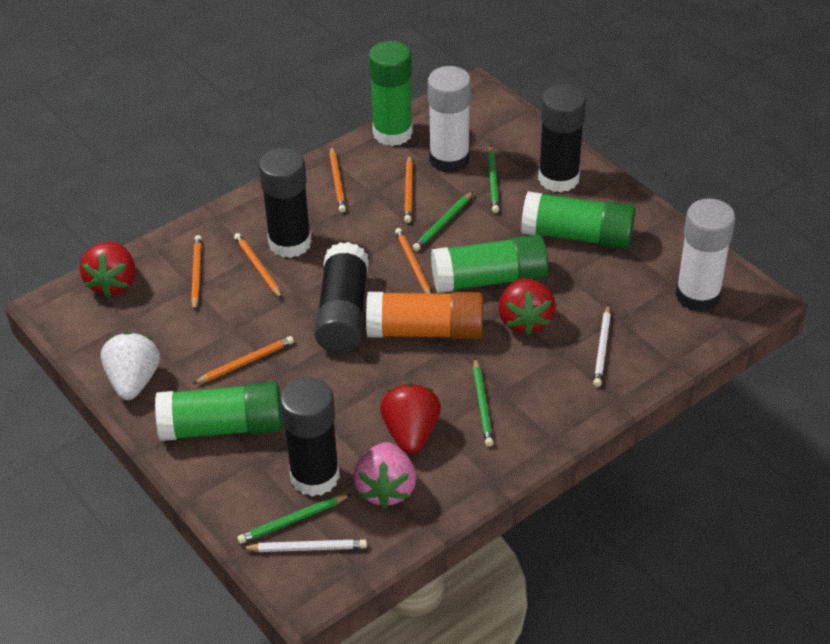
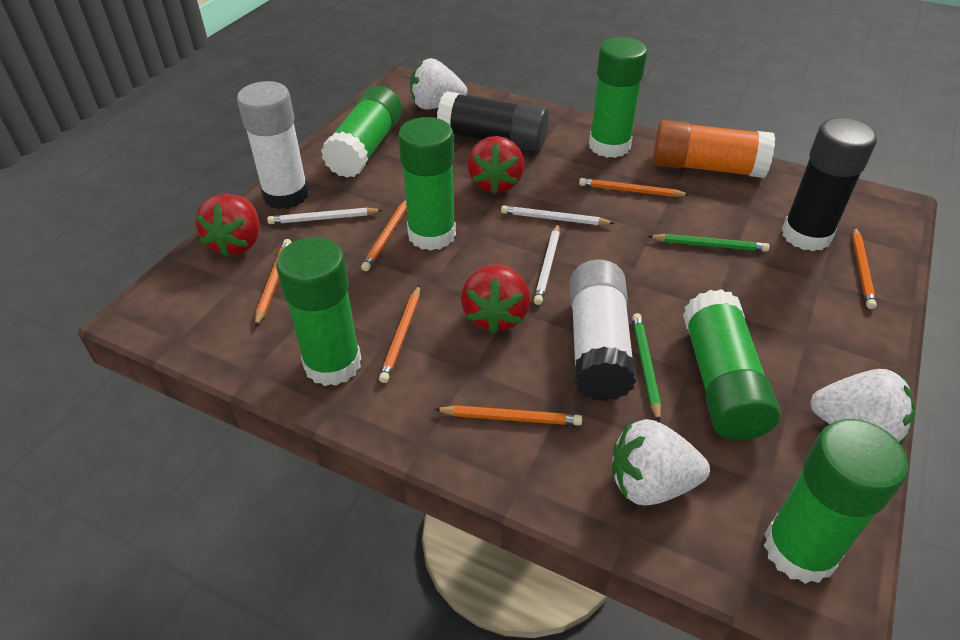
black glue stick: 4 -> 2
green glue stick: 4 -> 6
green pencil: 4 -> 2
pink strawberry: 1 -> 0
white pencil: 2 -> 3
white strawberry: 1 -> 3

